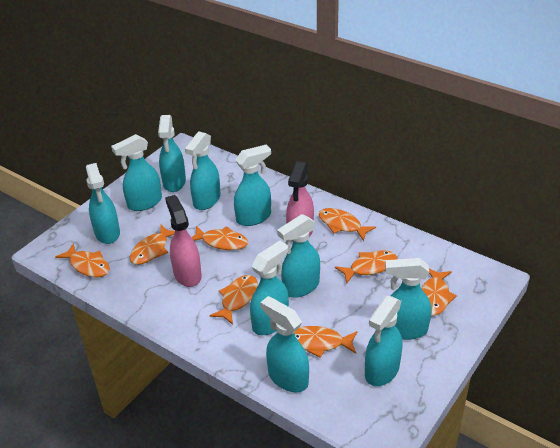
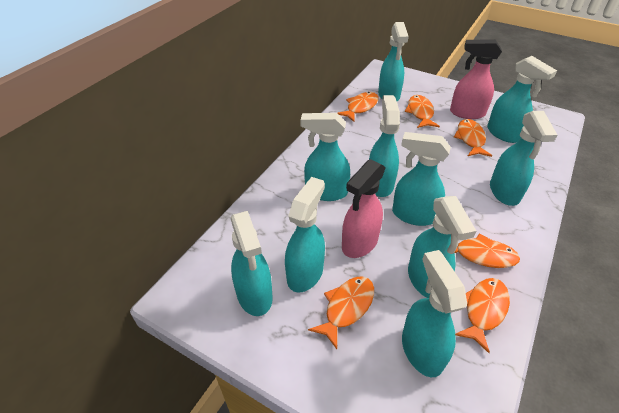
orange fish: 8 -> 6

